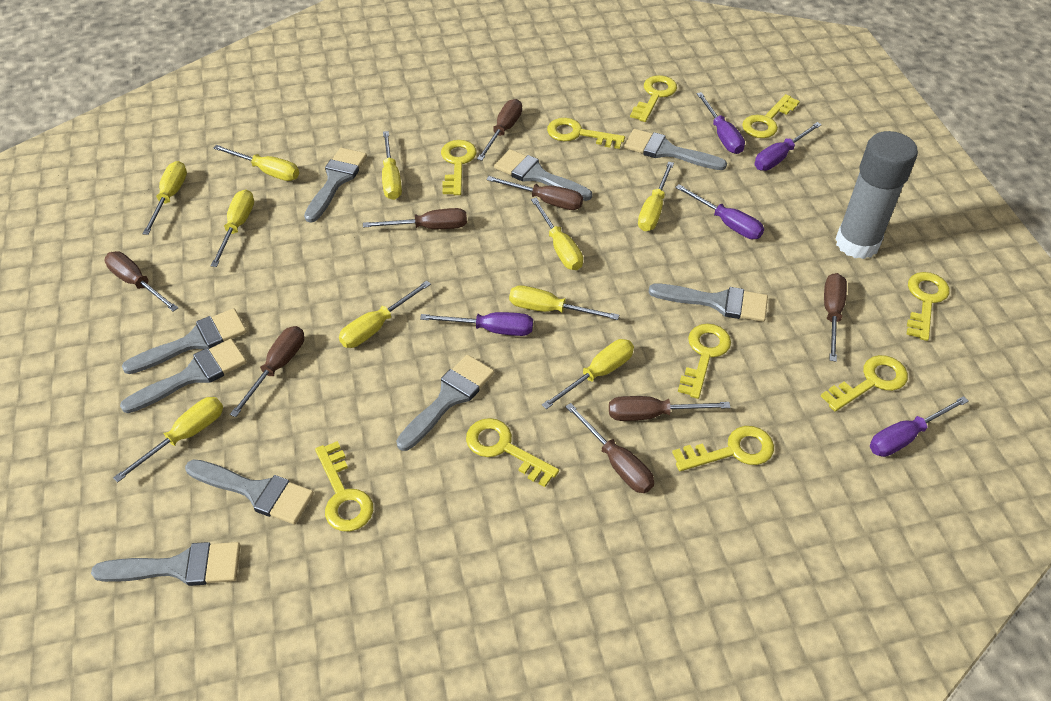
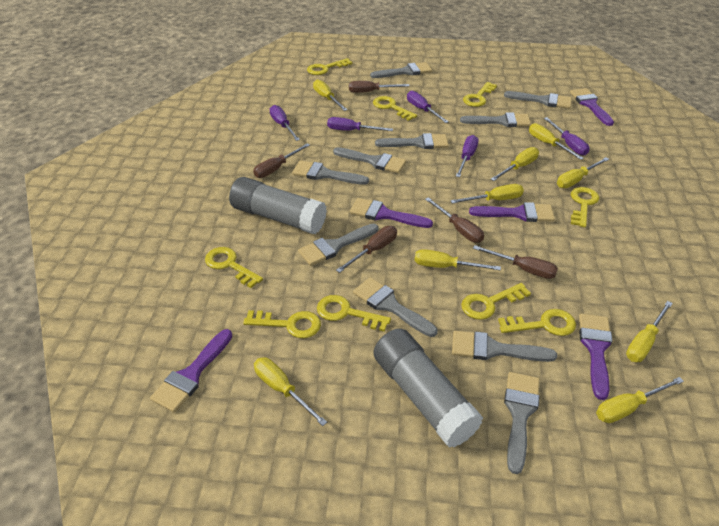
brown screwdriver: 8 -> 5
grey brush: 9 -> 10
grey glue stick: 1 -> 2
purple brush: 0 -> 5
yellow key: 10 -> 9
yellow screwdriver: 10 -> 9

